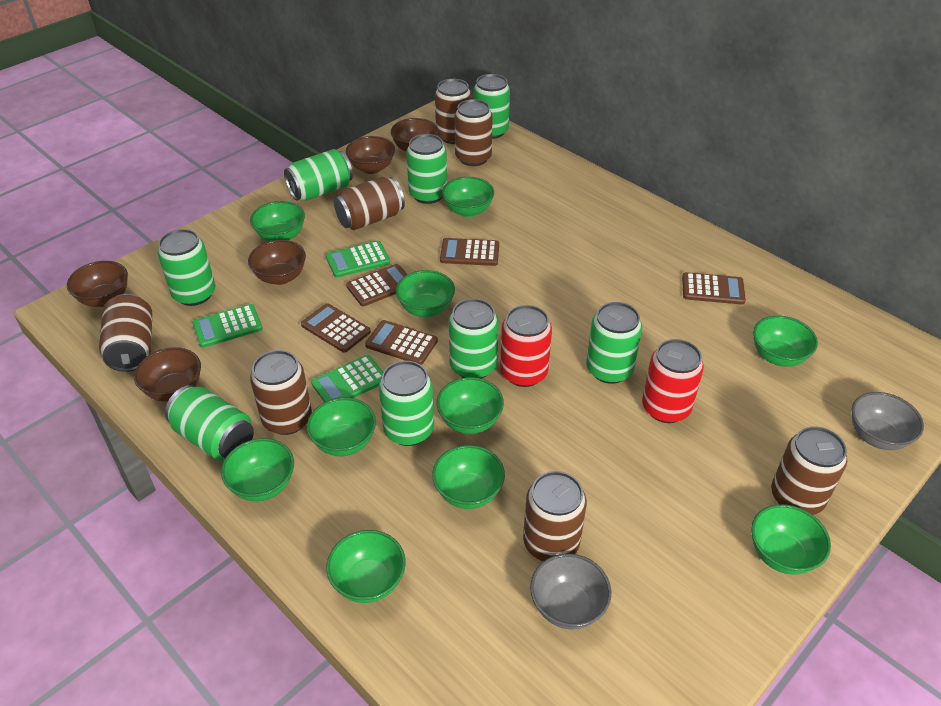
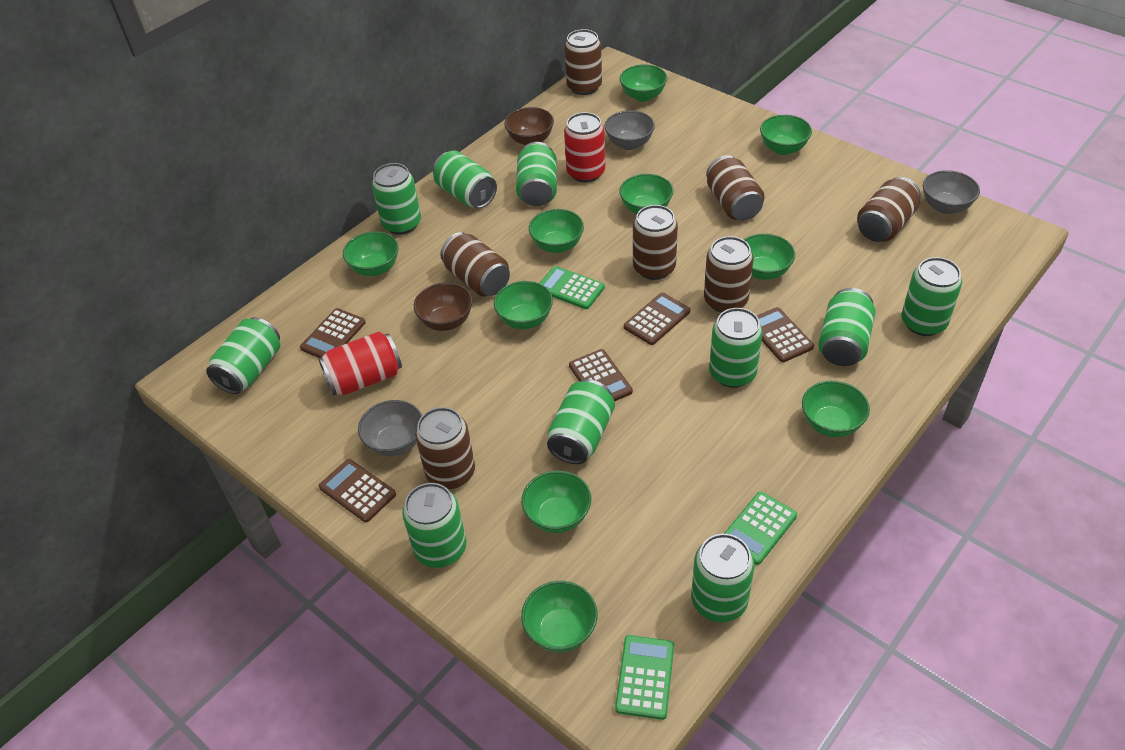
brown bowl: 5 -> 2
green can: 8 -> 10
grey bowl: 2 -> 3

